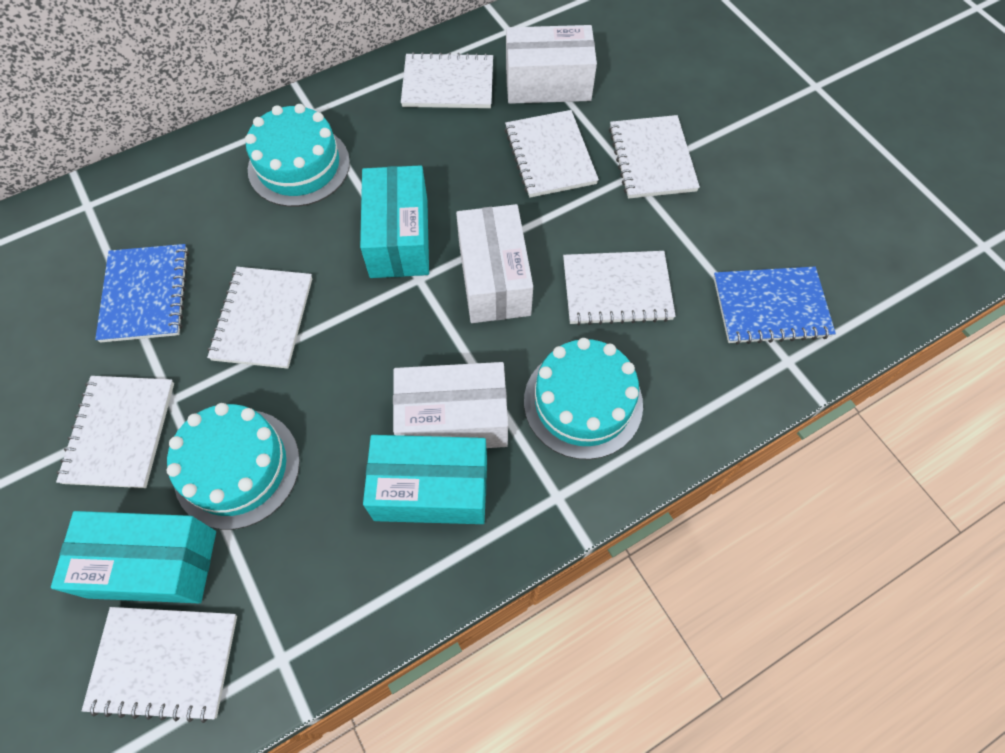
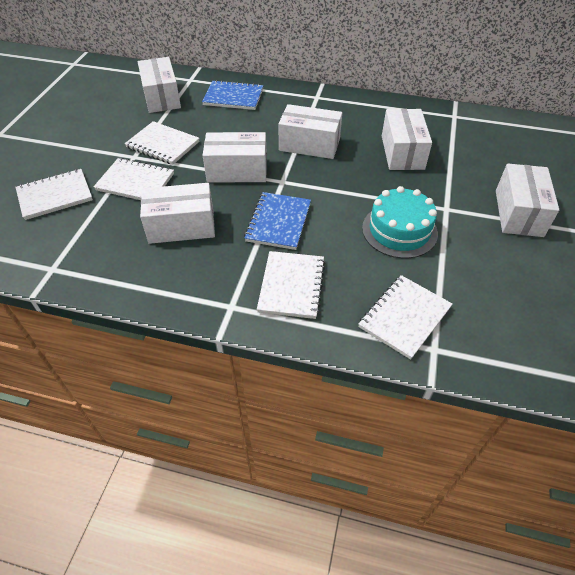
turquoise box: 3 -> 0
turquoise cake: 3 -> 1
white box: 3 -> 6
white notebook: 7 -> 5

